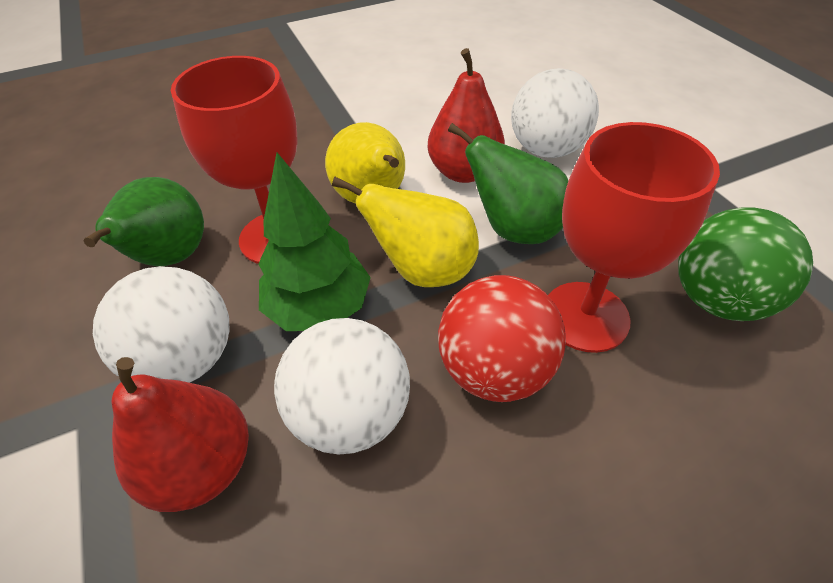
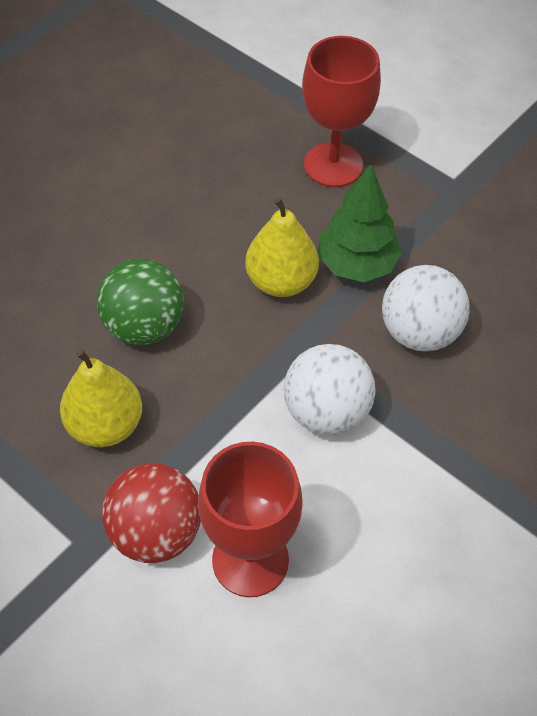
green pear: 2 -> 0
red pear: 2 -> 0
white ball: 3 -> 2

